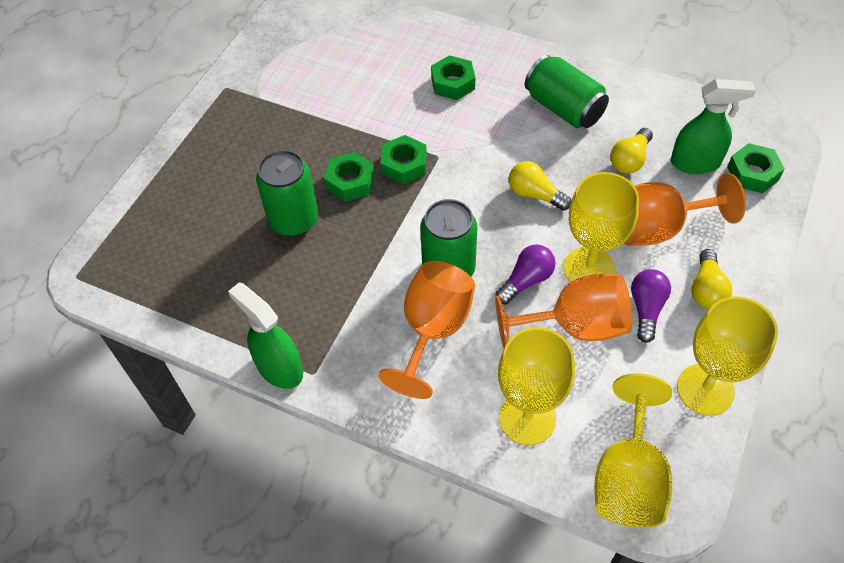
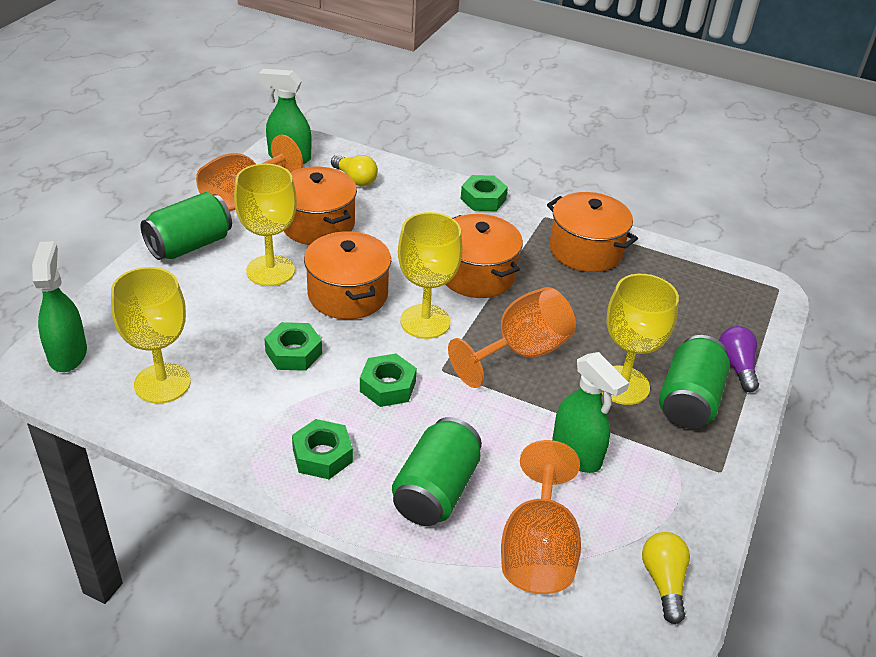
green spray bottle: 2 -> 3
orange pot: 0 -> 4
purple light bulb: 2 -> 1
yellow light bulb: 3 -> 2

